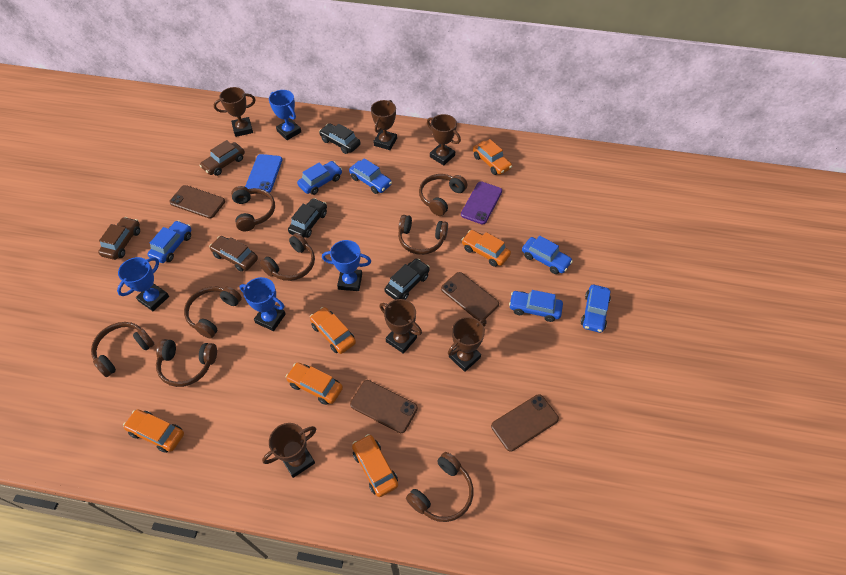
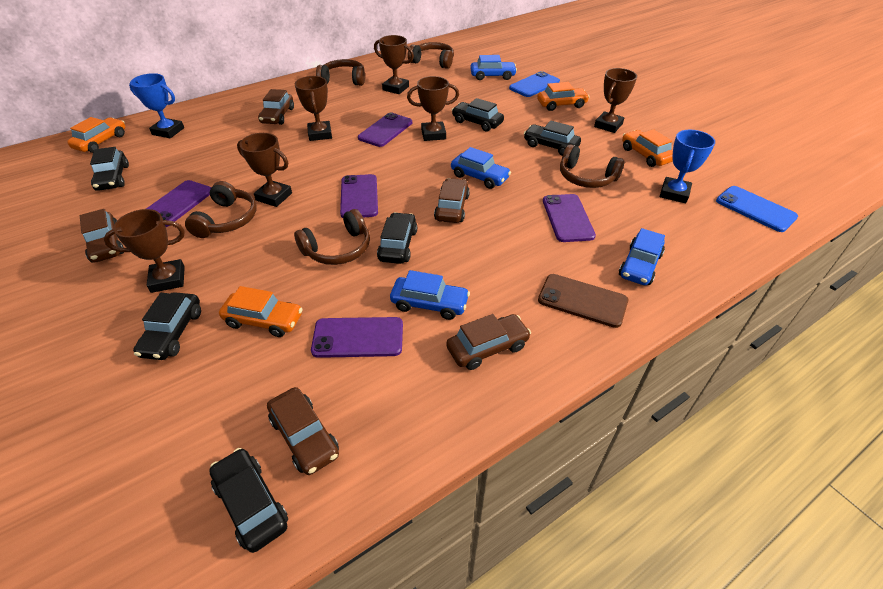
black car: 3 -> 6
blue car: 6 -> 4
blue phone: 1 -> 2
blue trophy: 4 -> 2
brown car: 3 -> 5
brown headphones: 8 -> 5
brown phone: 4 -> 1
orange car: 6 -> 4
purple phone: 1 -> 5

